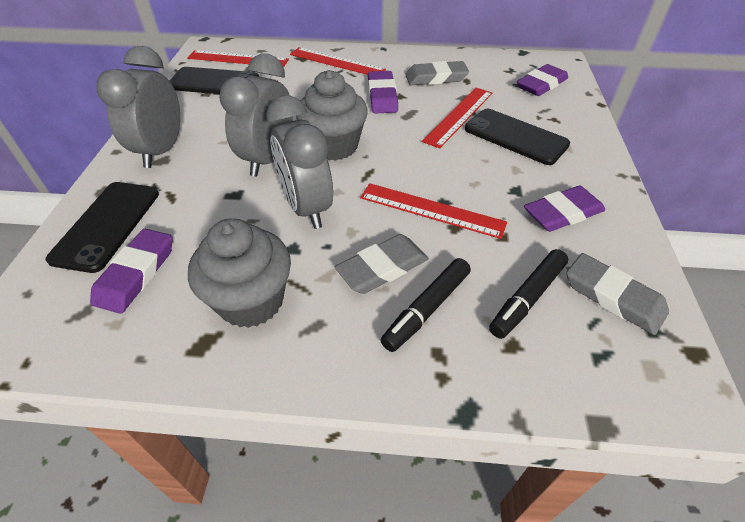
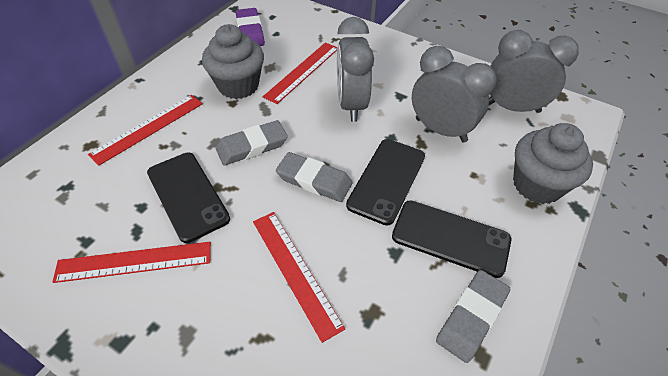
black marker: 2 -> 0
purple eraser: 4 -> 1

